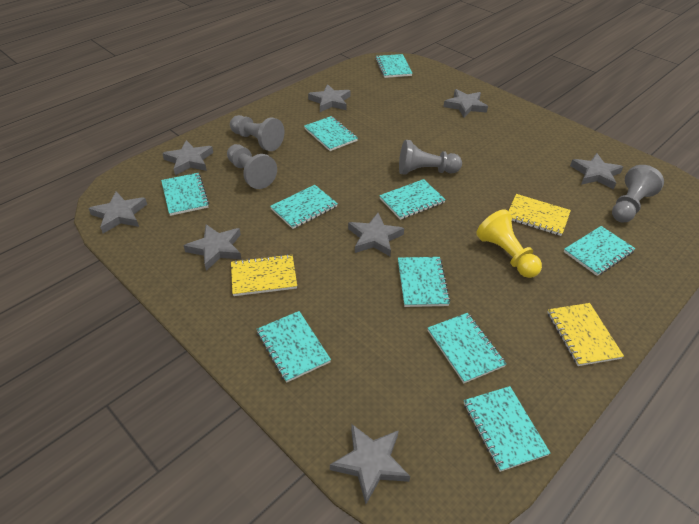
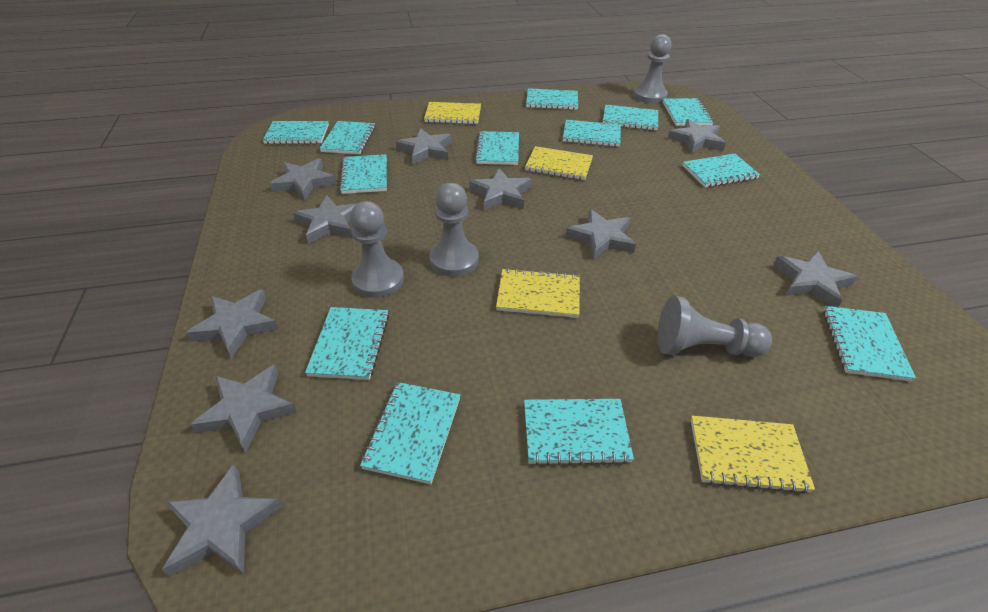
grey star: 8 -> 10
turquoise notebook: 10 -> 13
yellow notebook: 3 -> 4
yellow pawn: 1 -> 0

